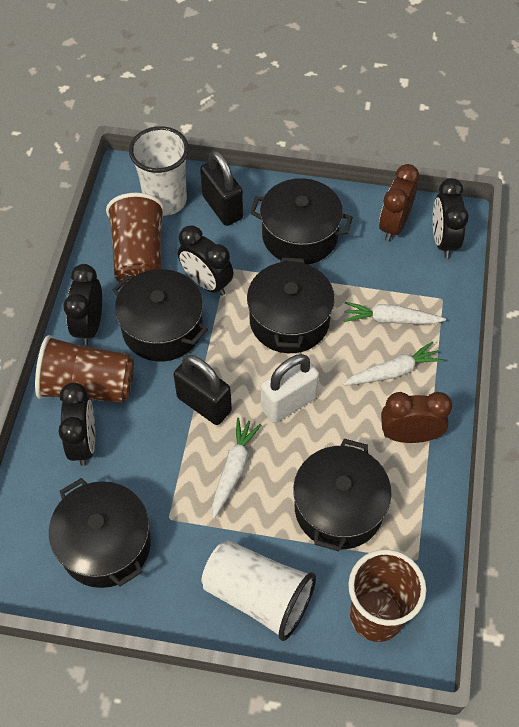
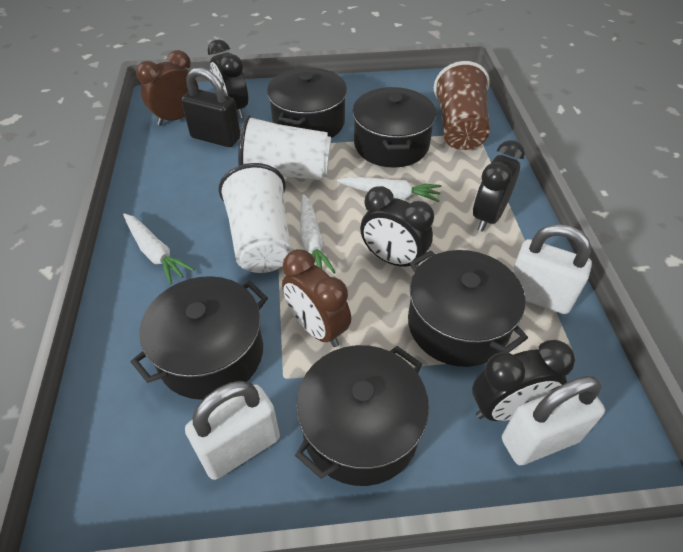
black padlock: 2 -> 1
brown cup: 3 -> 1
white padlock: 1 -> 3

